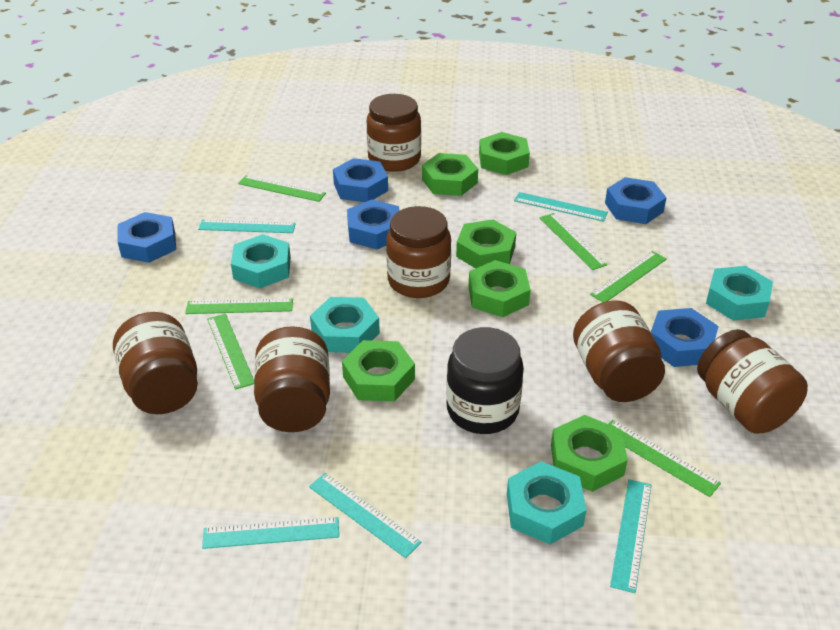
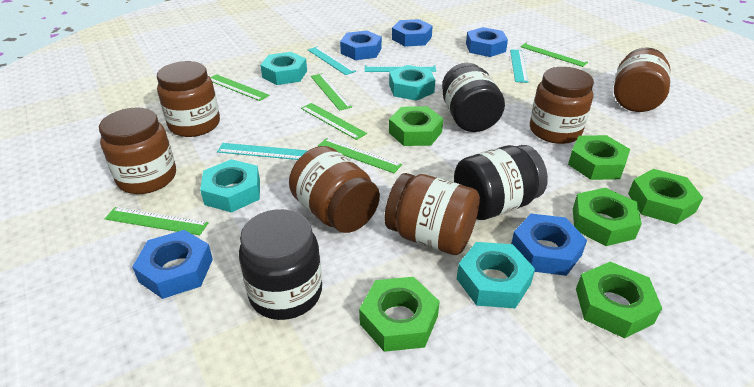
black jar: 1 -> 3
turquoise ruler: 5 -> 4

